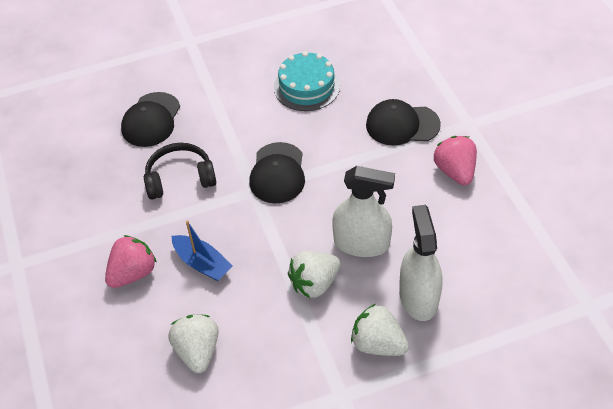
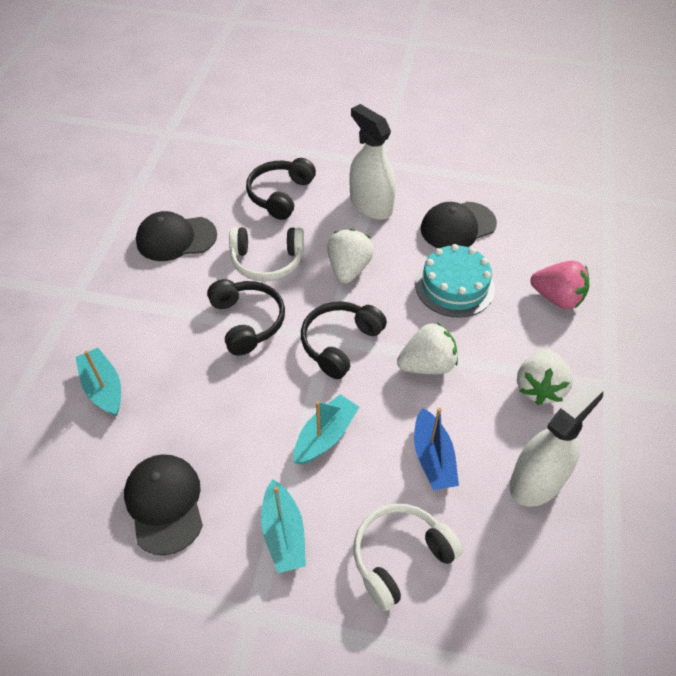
black headphones: 1 -> 3
pink strawberry: 2 -> 1
turquoise boat: 0 -> 3
white headphones: 0 -> 2

